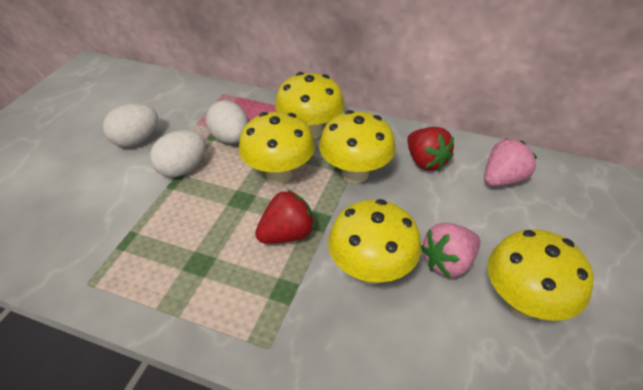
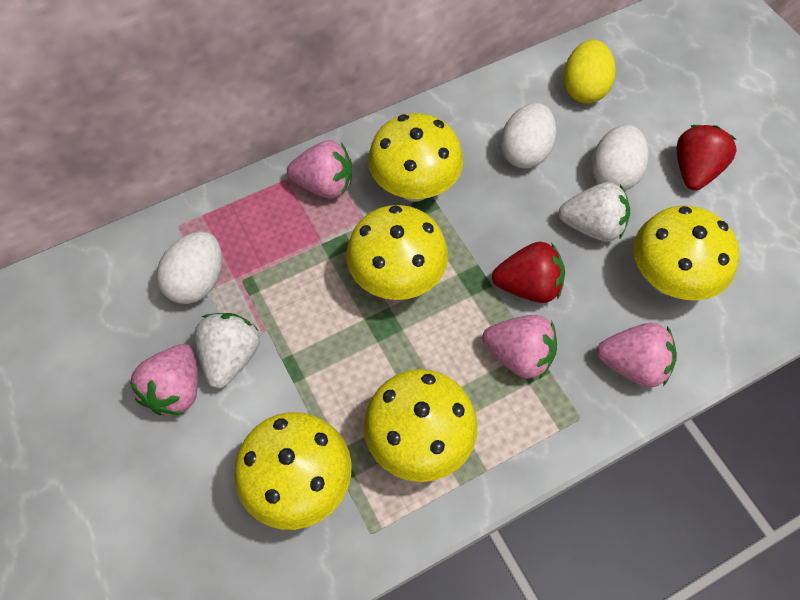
pink strawberry: 2 -> 4
white strawberry: 0 -> 2
yellow egg: 0 -> 1

